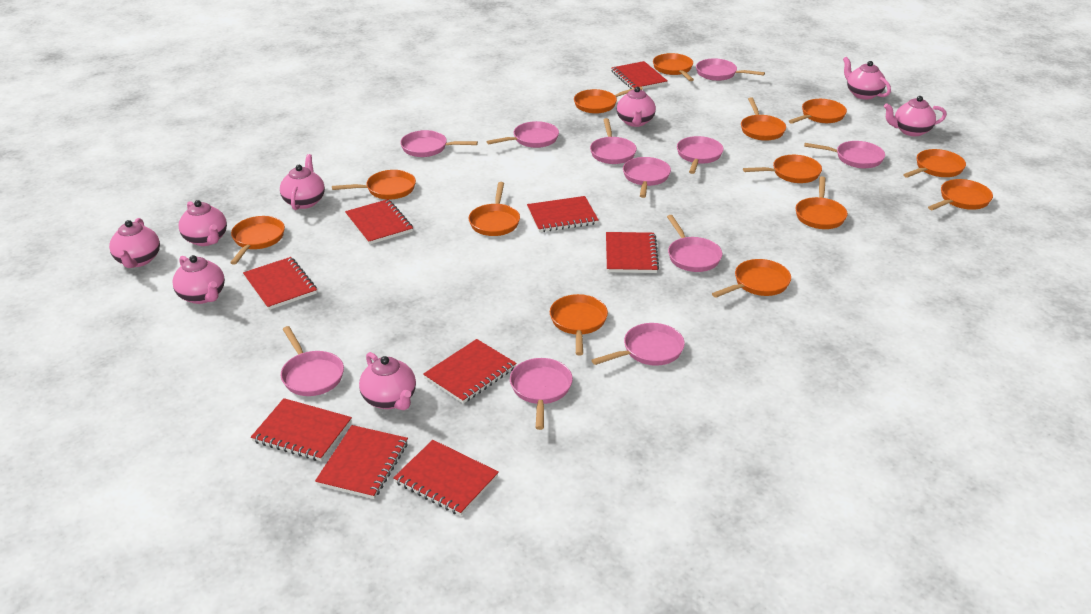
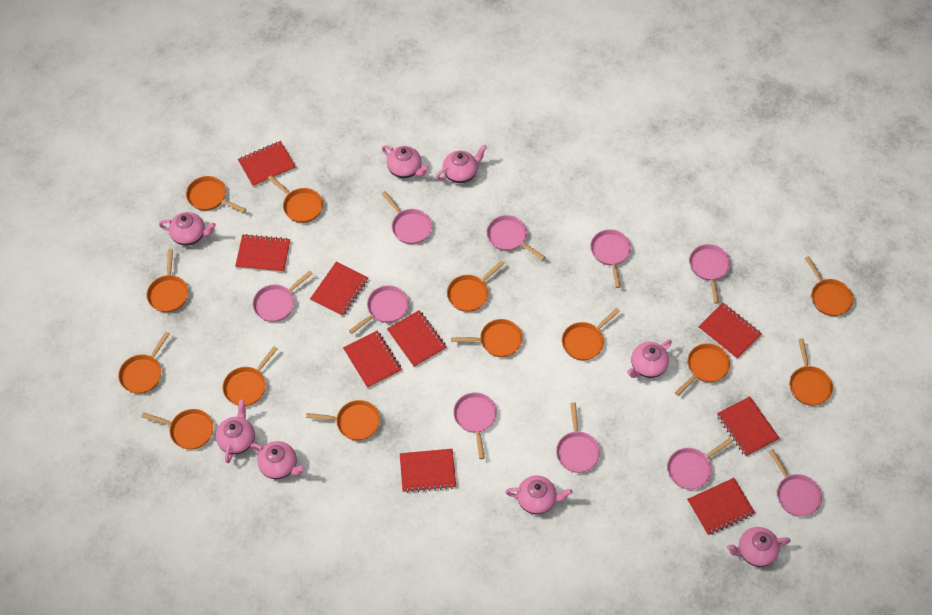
pink pan: 11 -> 10

